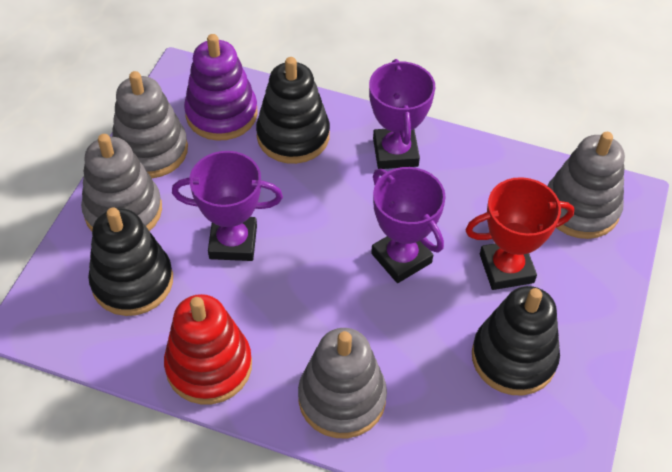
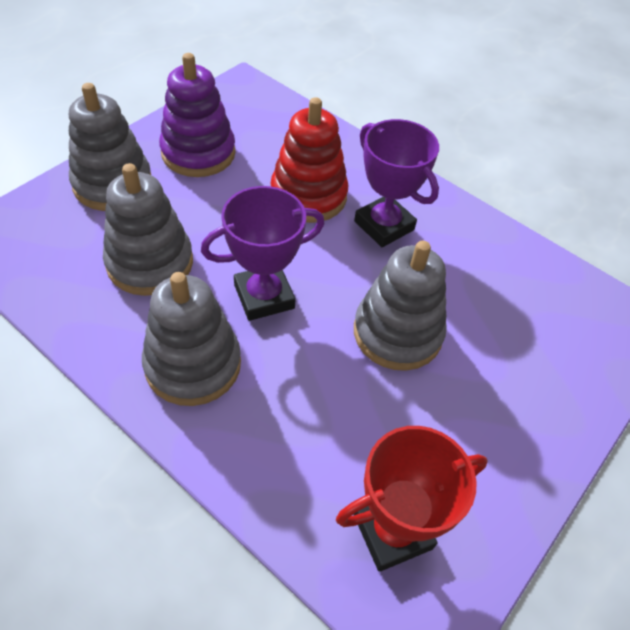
black stacking toy: 3 -> 0
purple trophy: 3 -> 2

